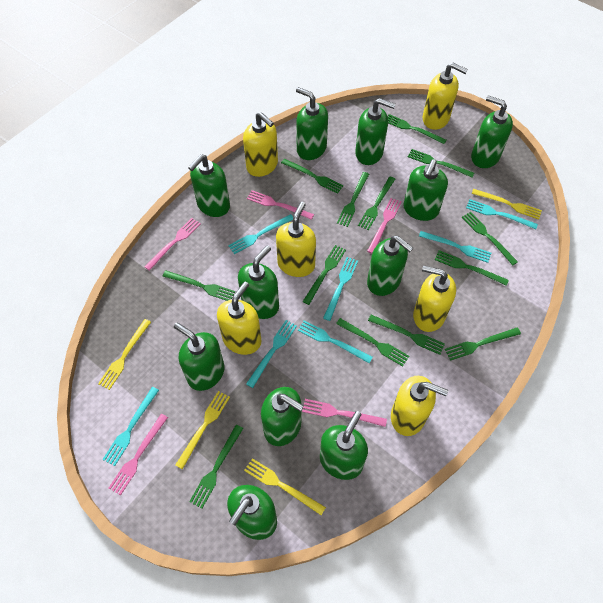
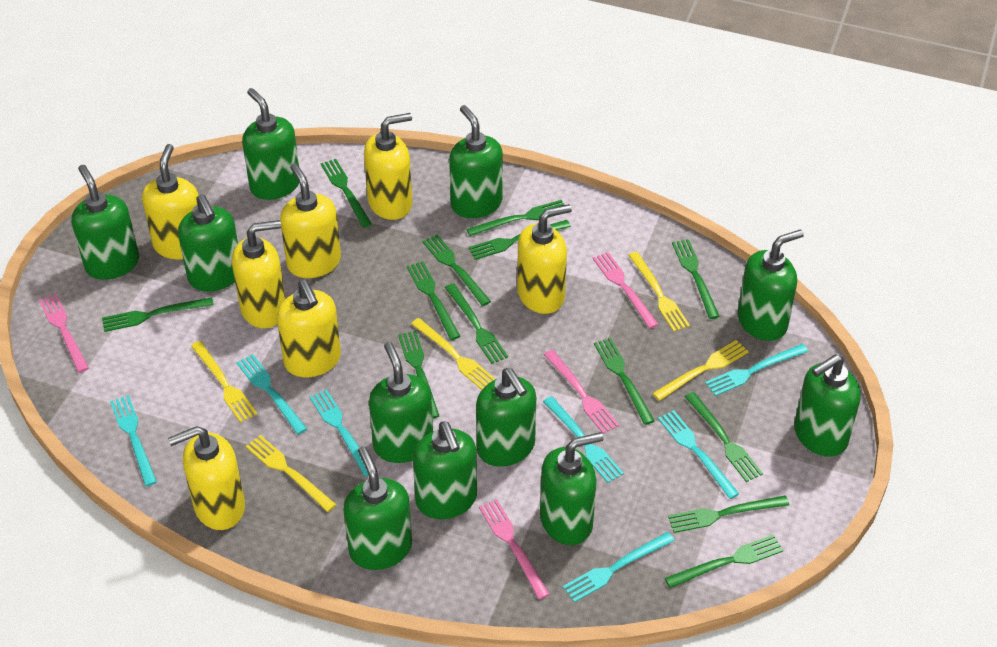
pink fork: 5 -> 4
yellow fork: 4 -> 5
yellow soap dispenser: 6 -> 7

